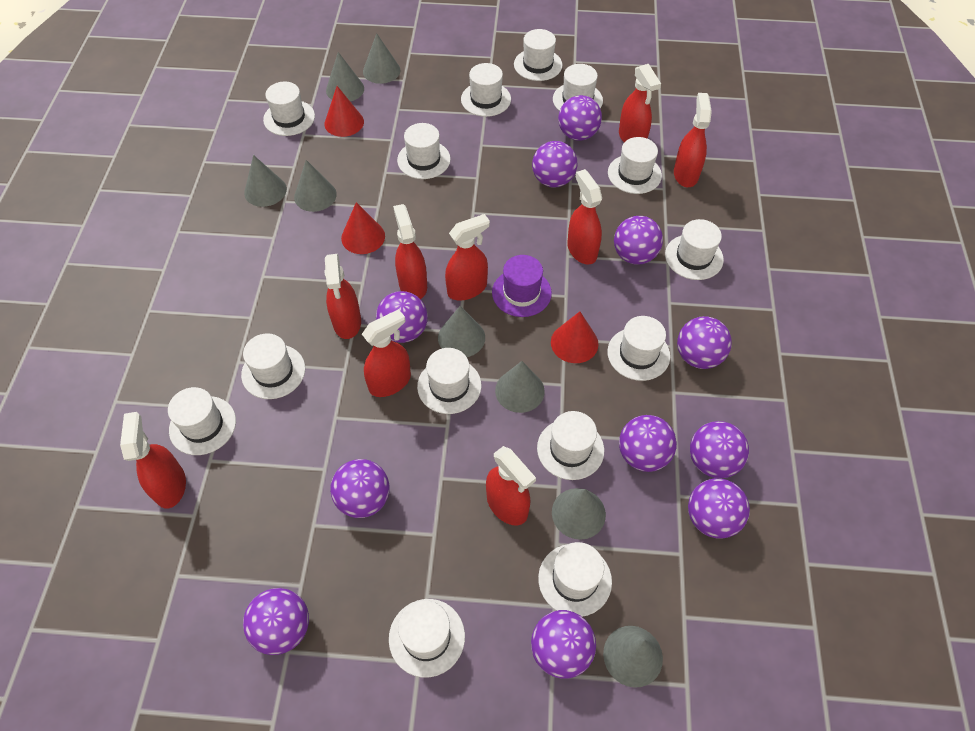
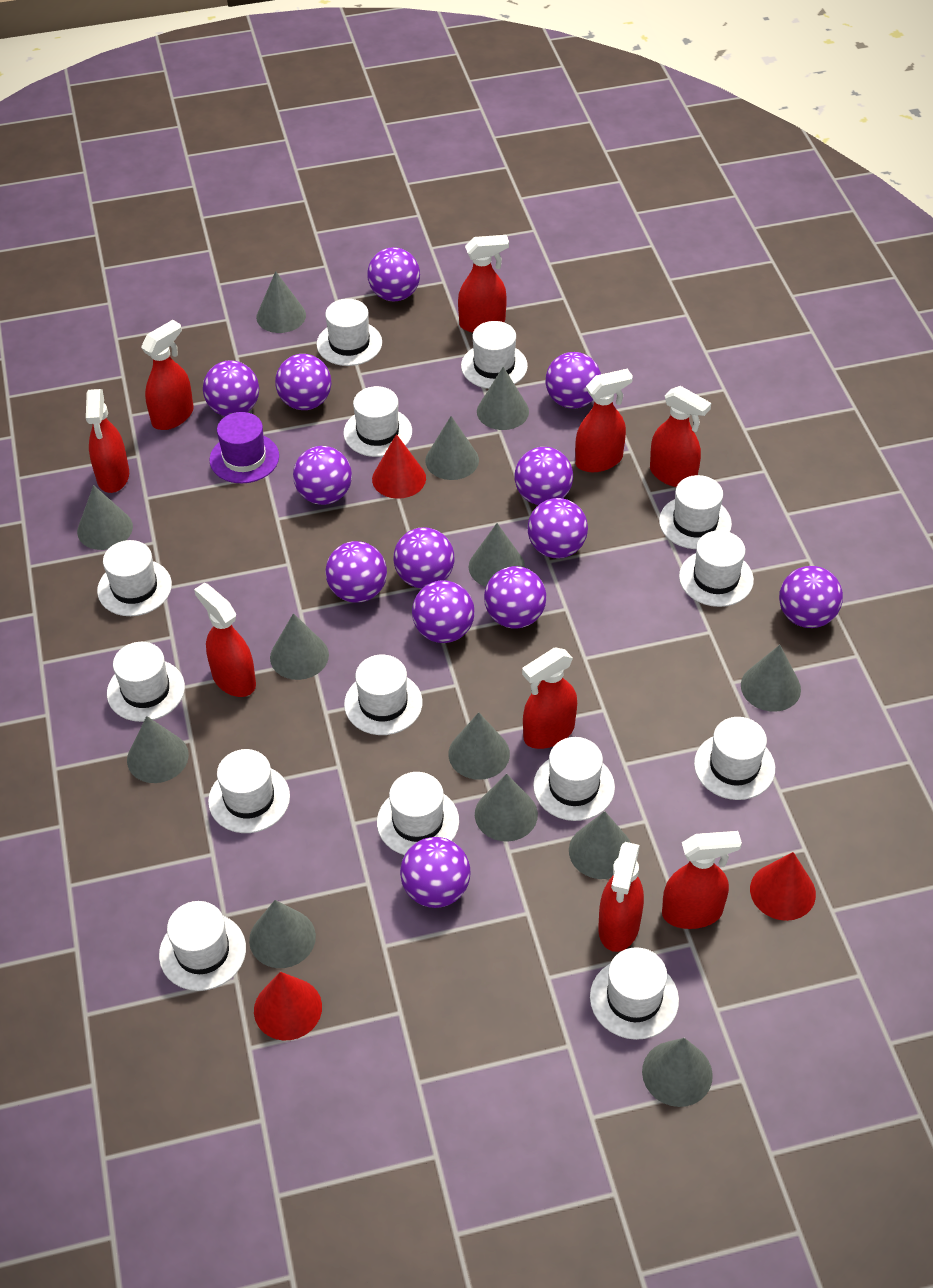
grey cone: 8 -> 13
purple ball: 11 -> 13

